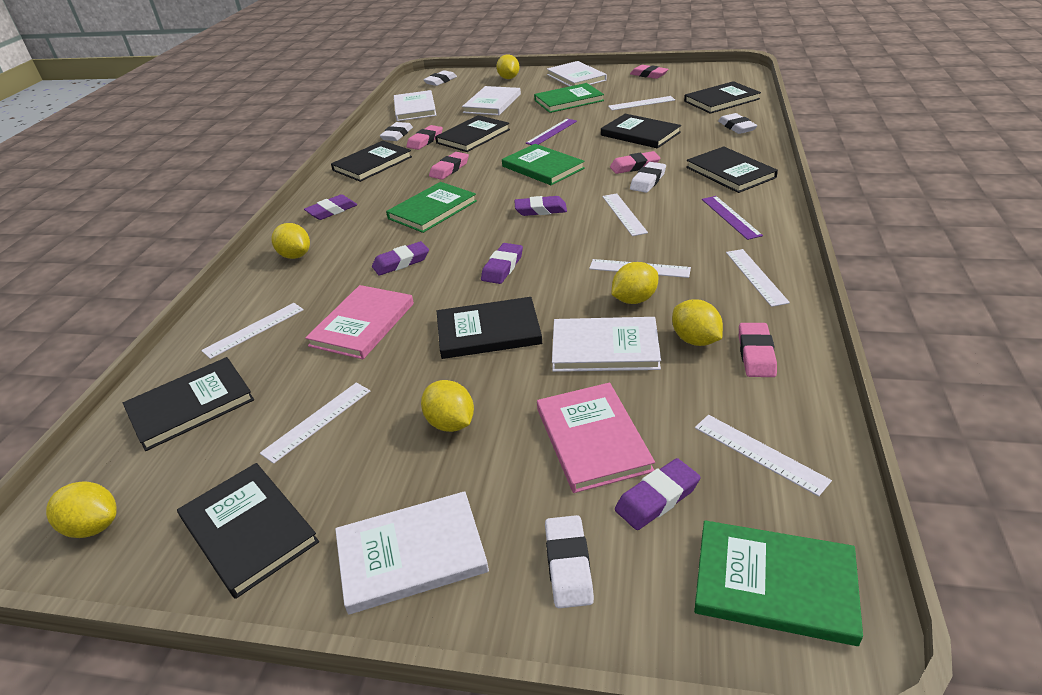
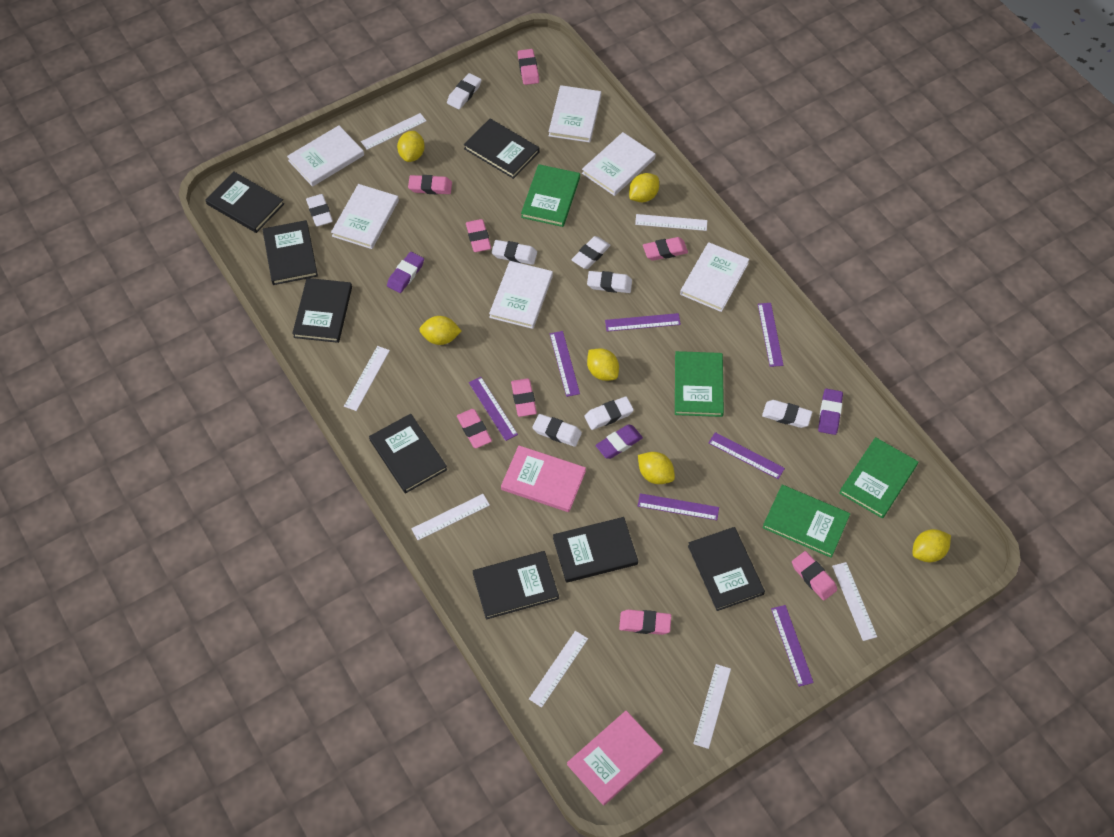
pink eraser: 5 -> 8
purple eraser: 5 -> 3
purple ruler: 2 -> 7
white book: 5 -> 6
white eraser: 5 -> 8

